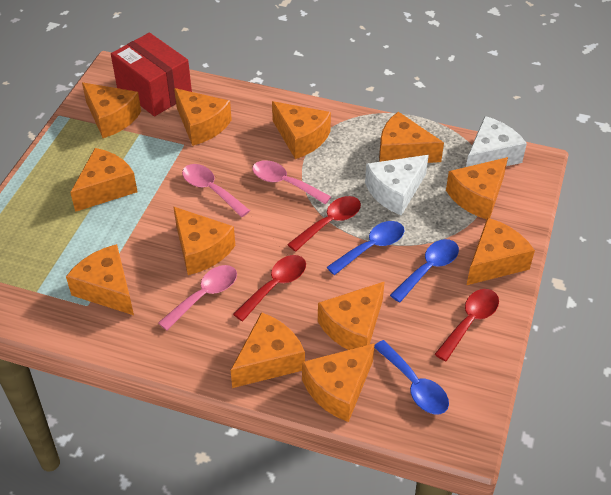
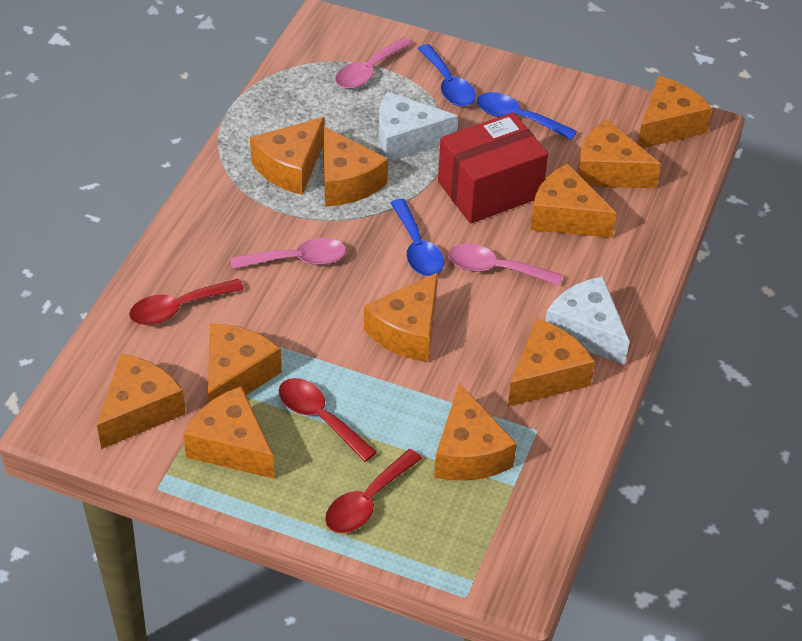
orange cheese: 12 -> 11

